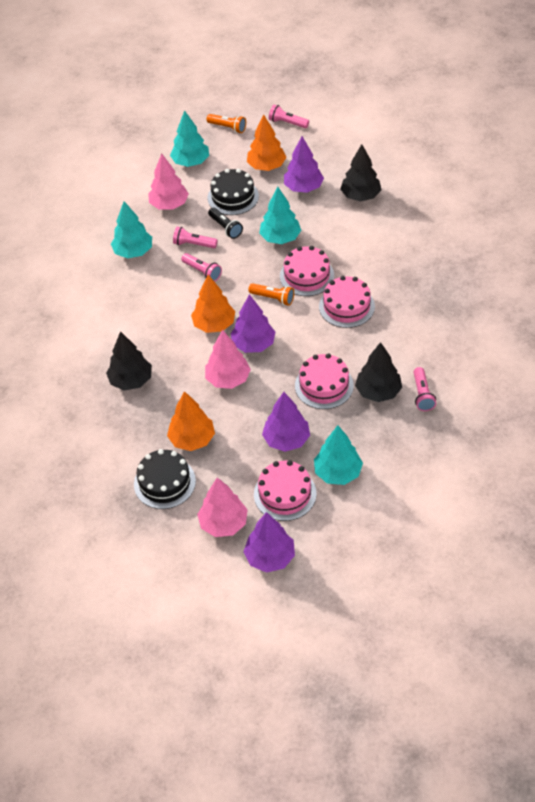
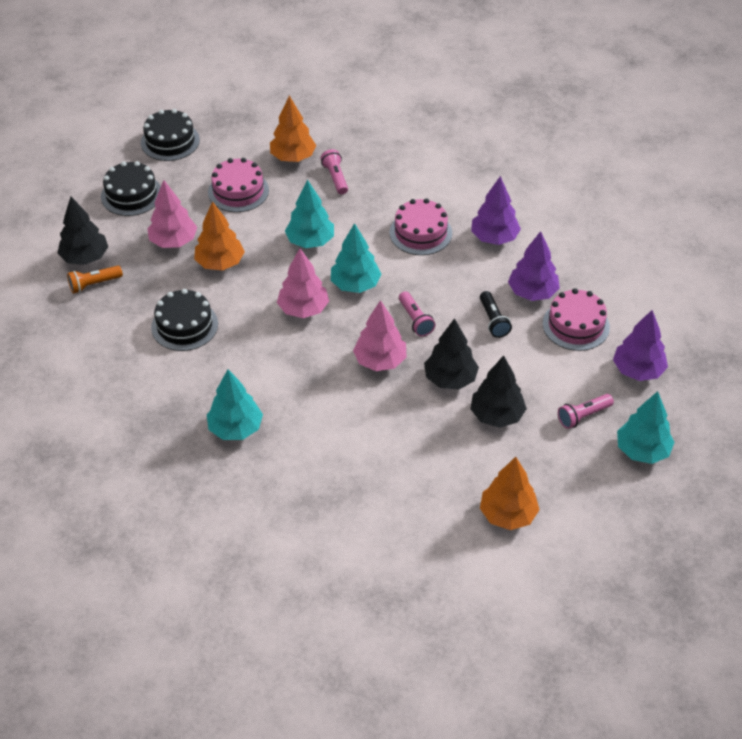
black cake: 2 -> 3
orange flashlight: 2 -> 1
pink cake: 4 -> 3
pink flashlight: 4 -> 3
purple tree: 4 -> 3

